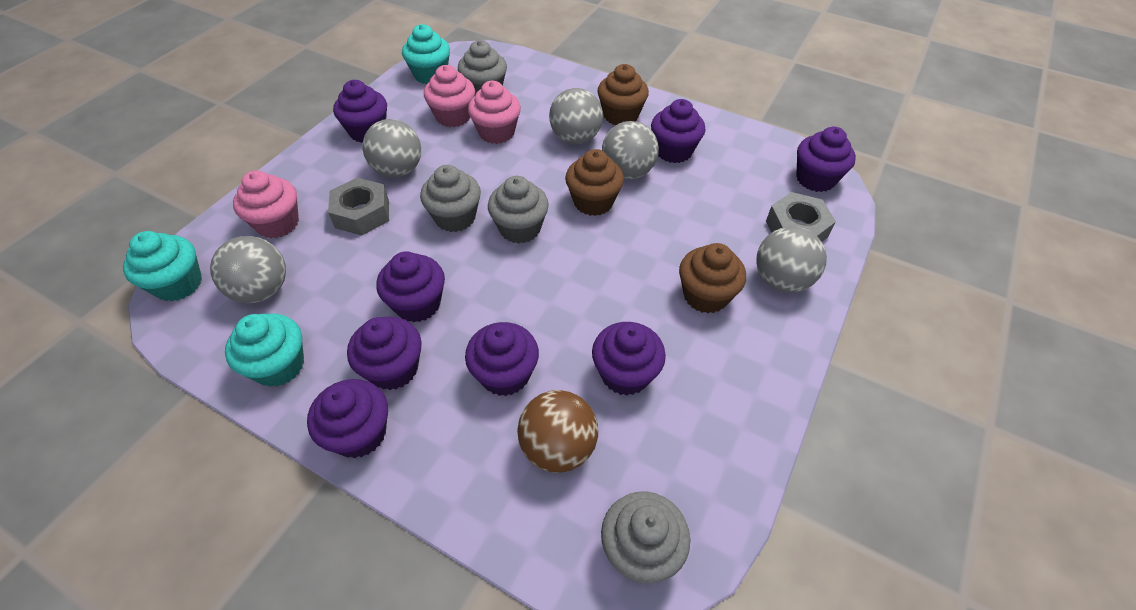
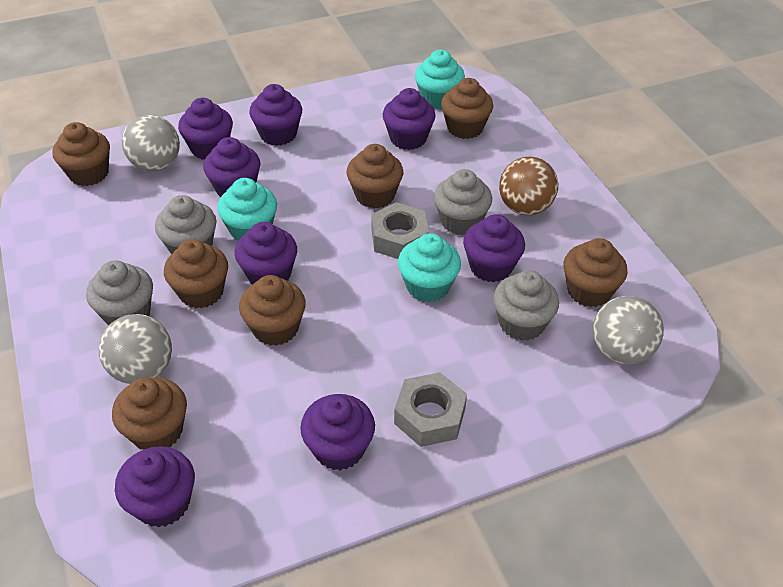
brown cupcake: 3 -> 7
grey ball: 5 -> 3
pink cupcake: 3 -> 0

